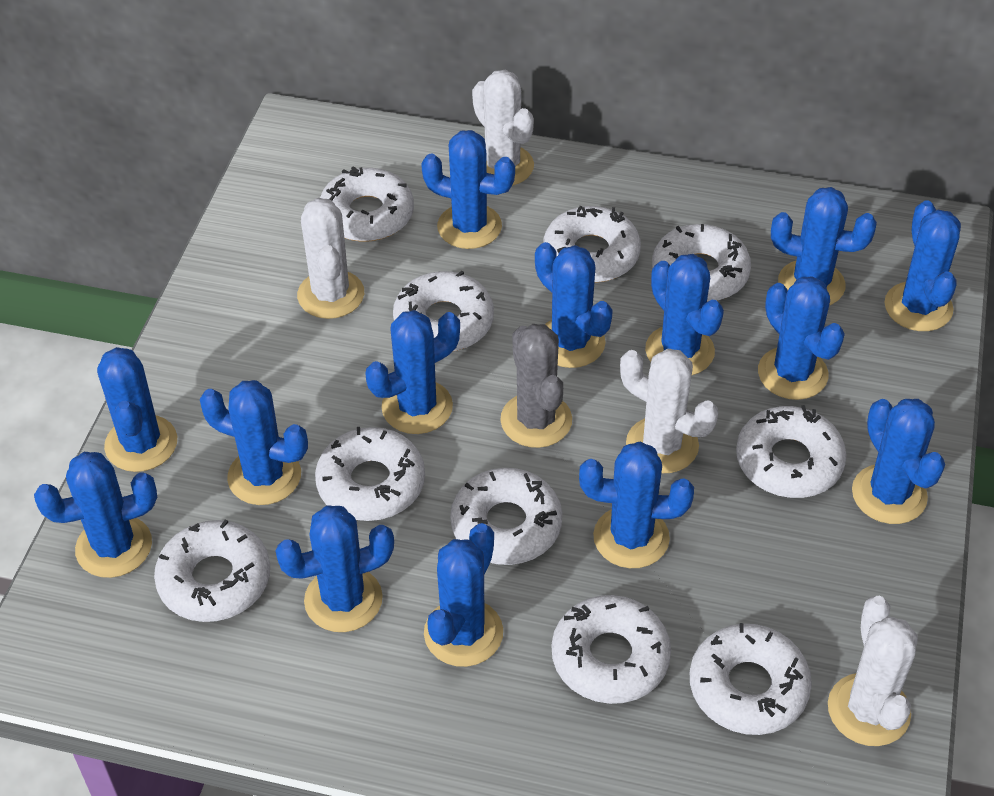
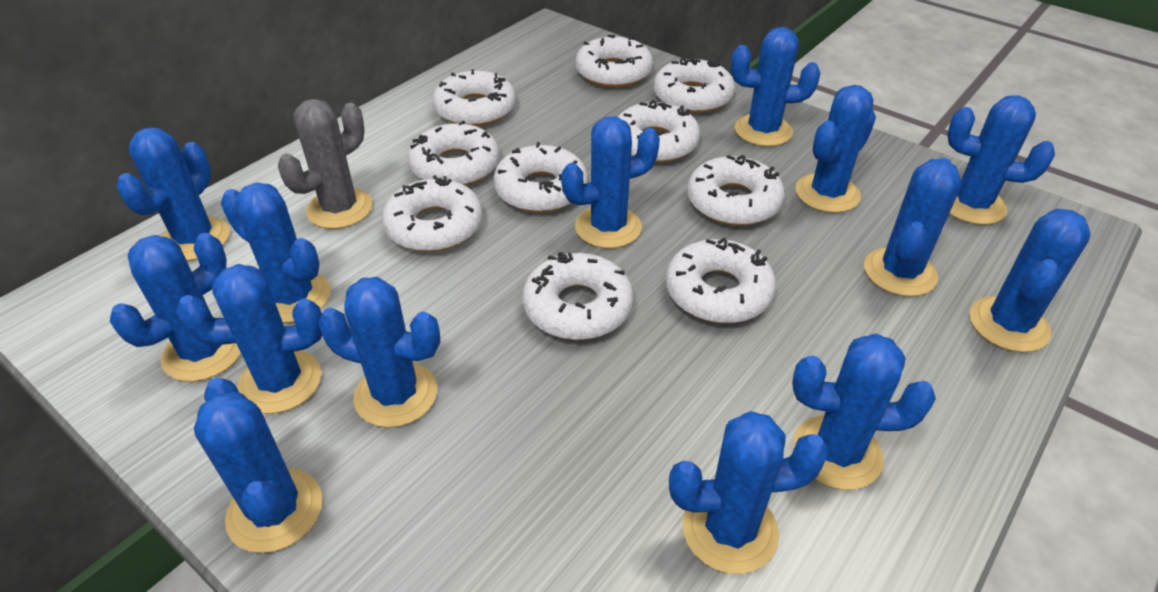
white cactus: 4 -> 0

